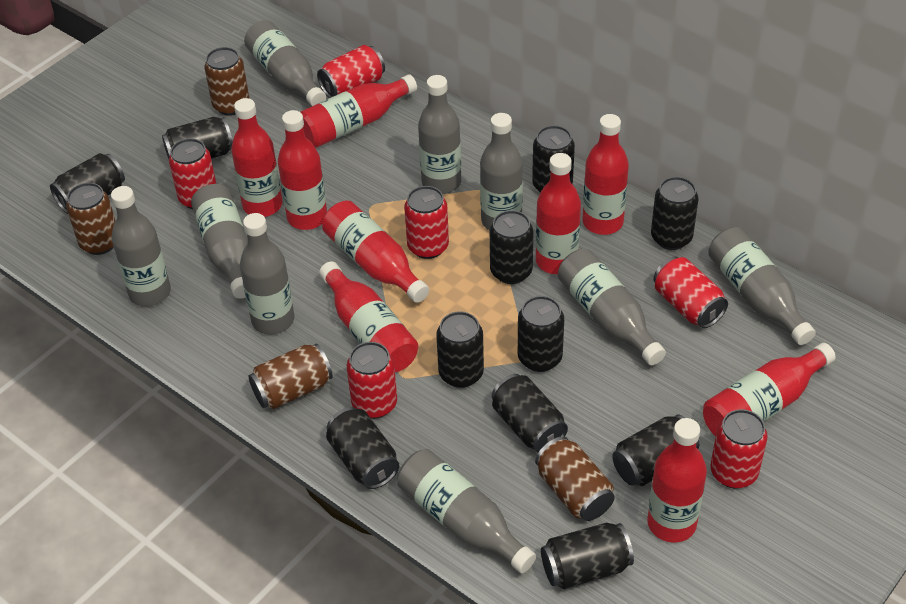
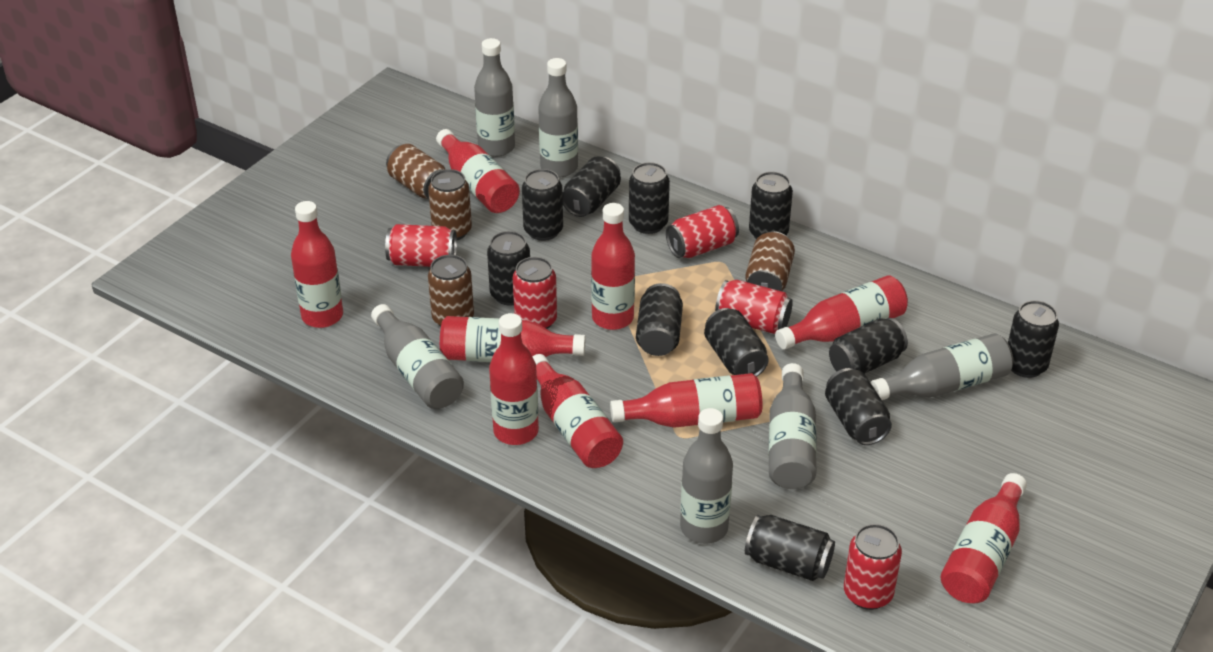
grey bottle: 9 -> 6
red can: 6 -> 5

